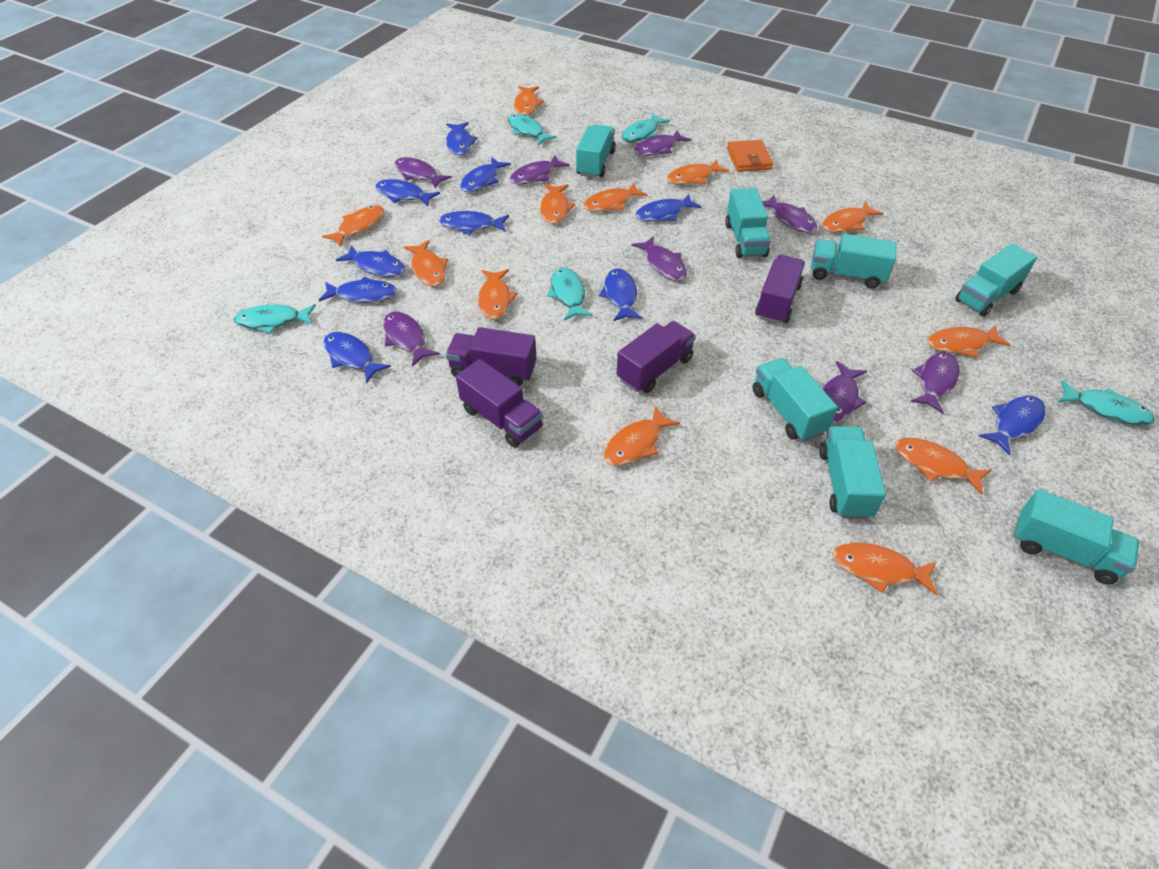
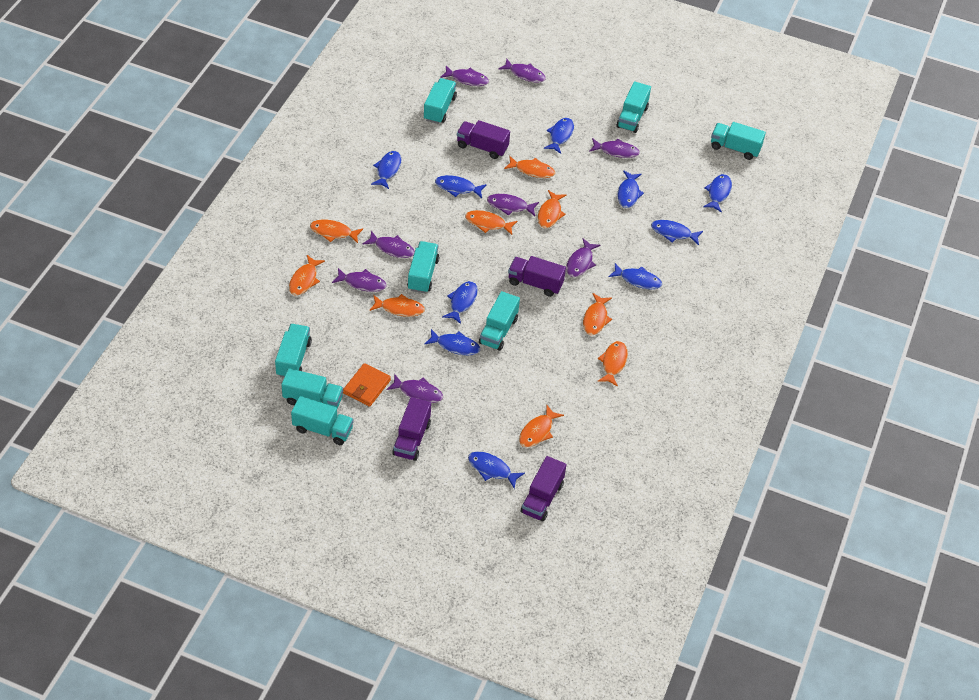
orange fish: 12 -> 9
turquoise fish: 5 -> 0
turquoise truck: 7 -> 8

